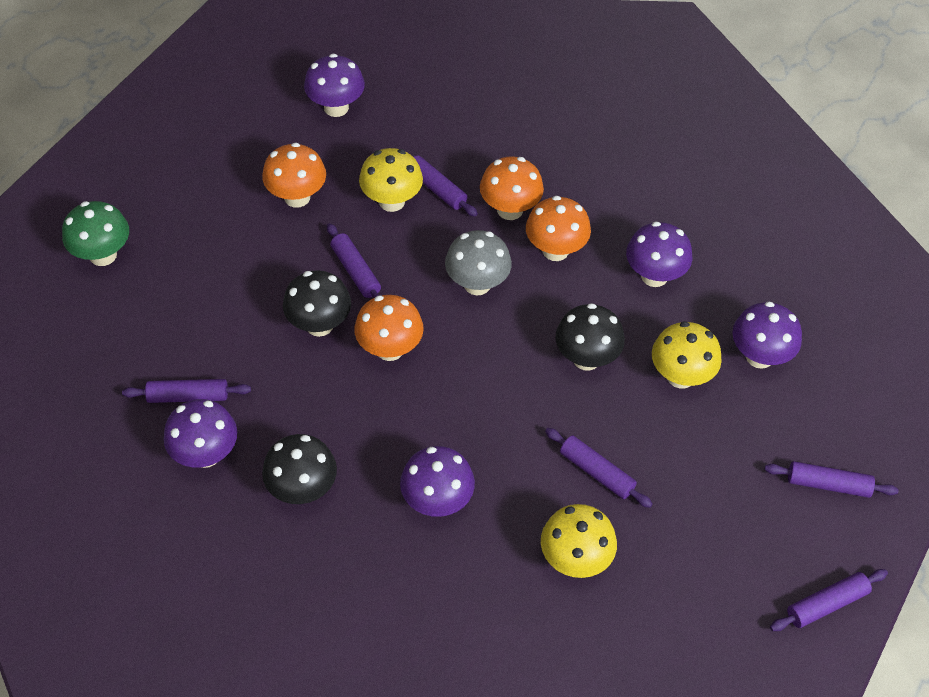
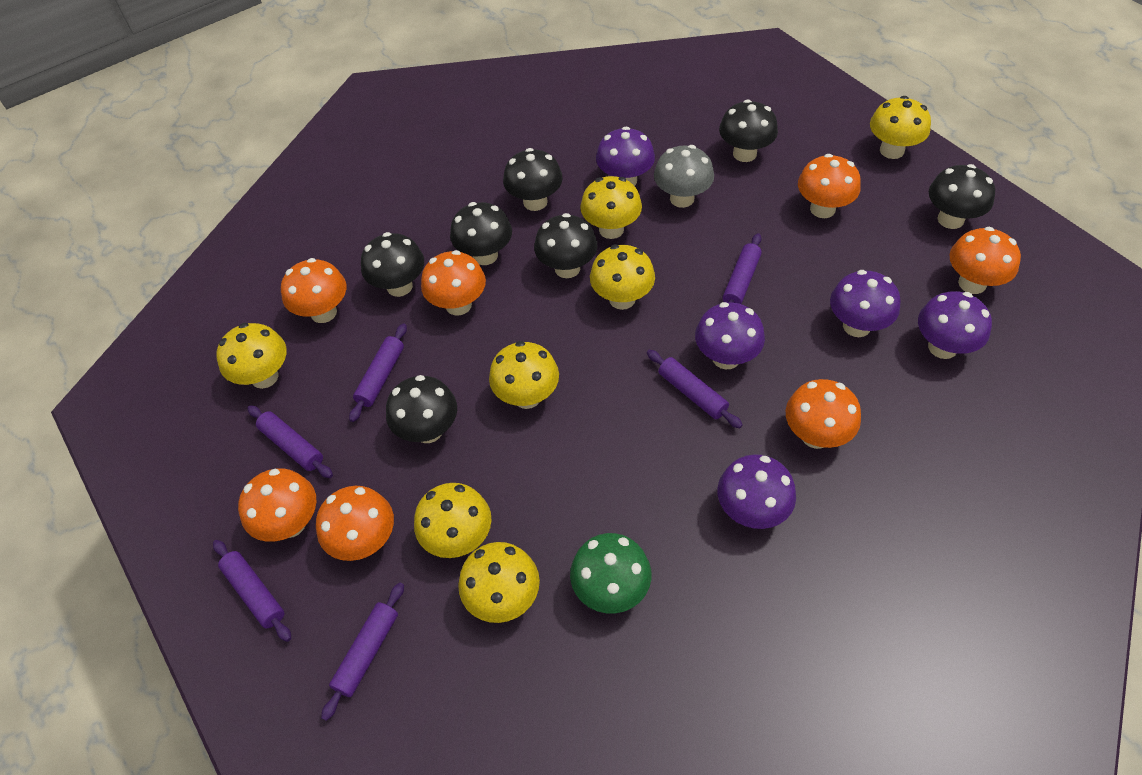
black mushroom: 3 -> 7
orange mushroom: 4 -> 7
yellow mushroom: 3 -> 7

